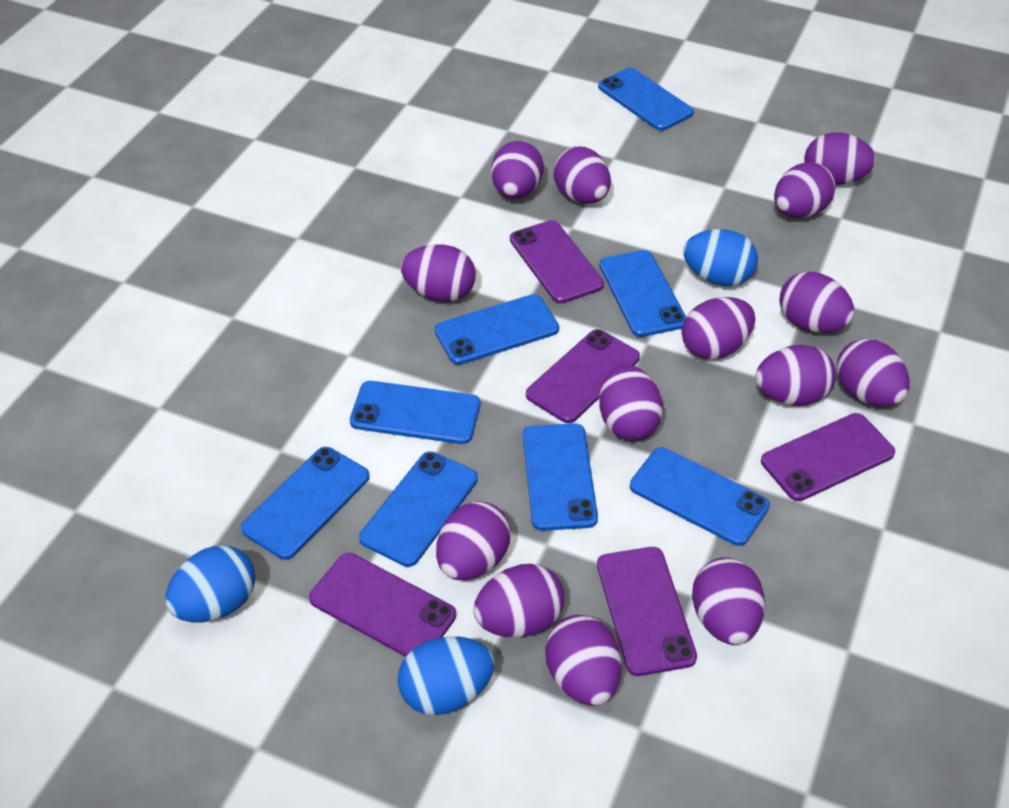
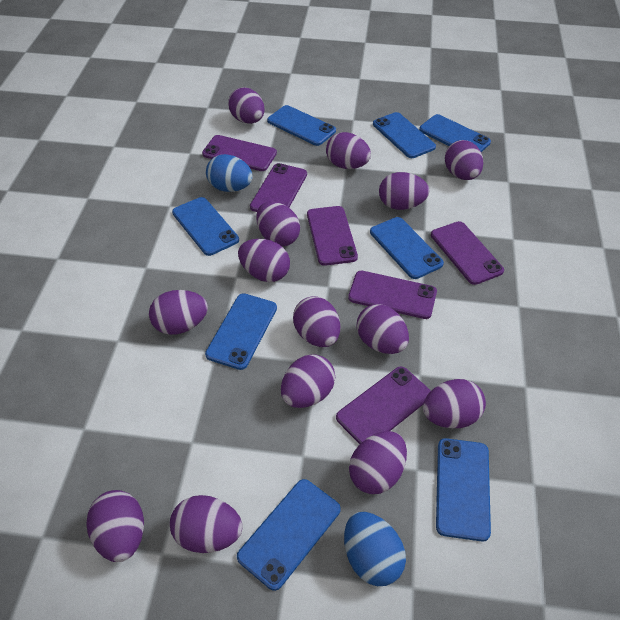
blue egg: 3 -> 2
purple phone: 5 -> 6

